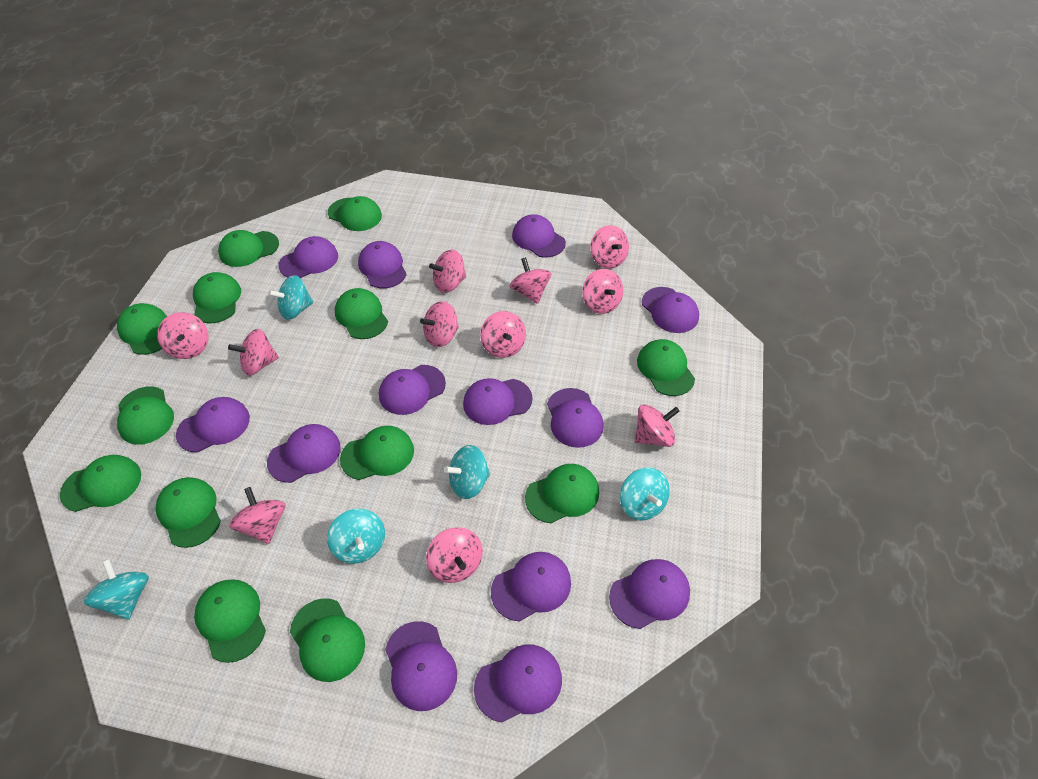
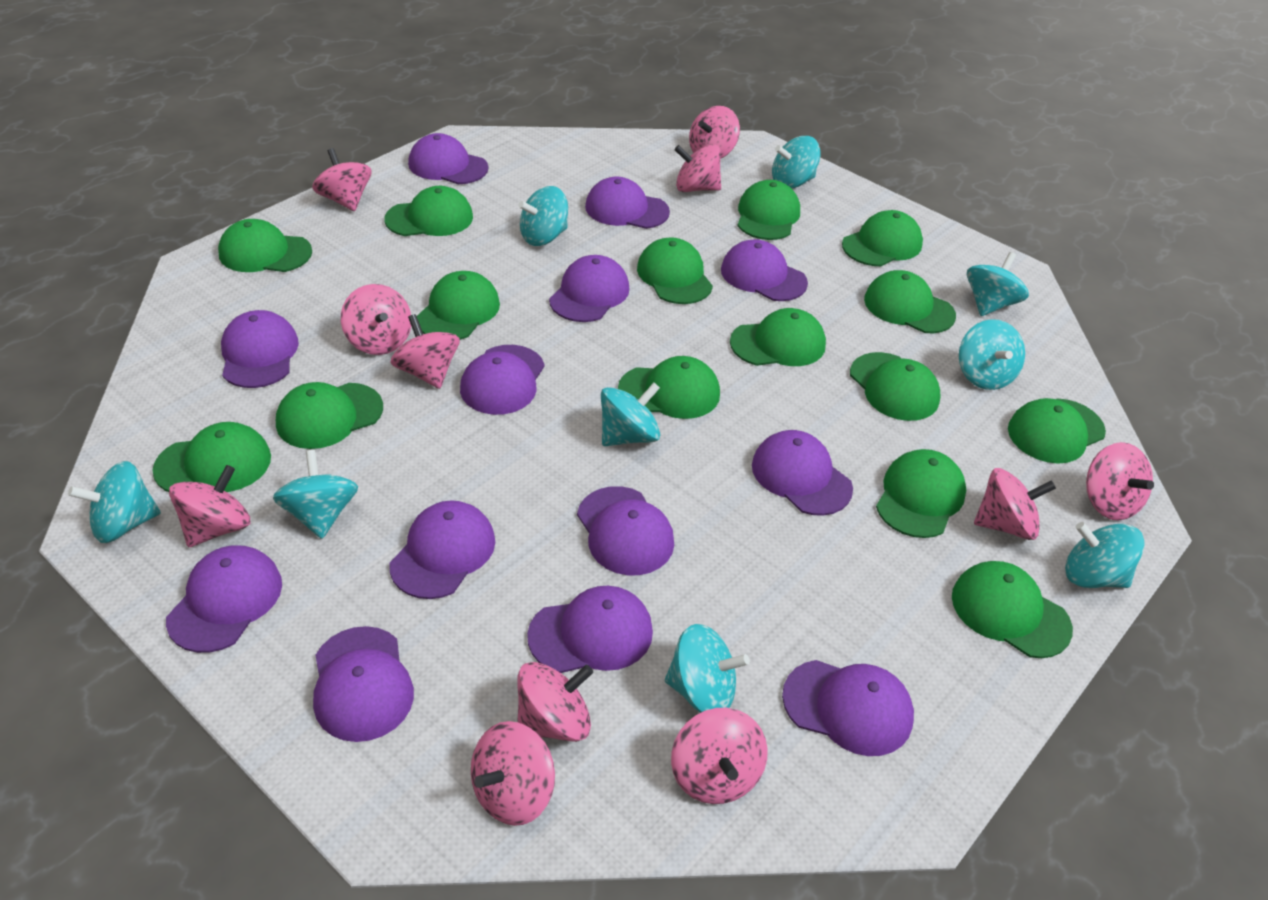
green cap: 13 -> 15
turquoise spinning top: 5 -> 9

